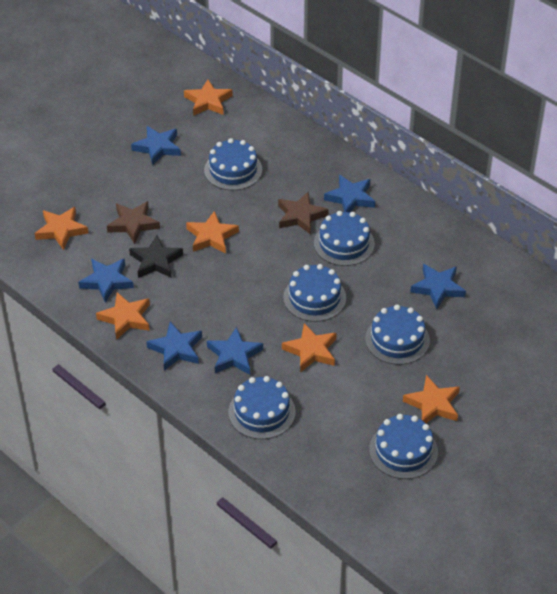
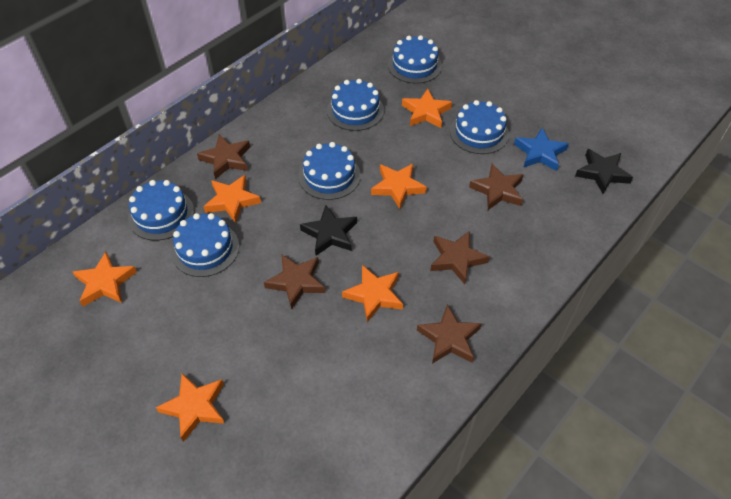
black star: 1 -> 2
blue star: 6 -> 1
brown star: 2 -> 5

